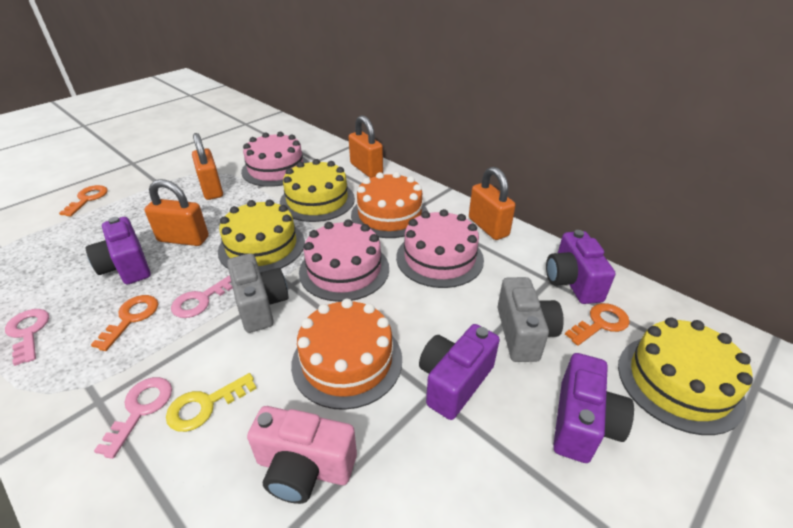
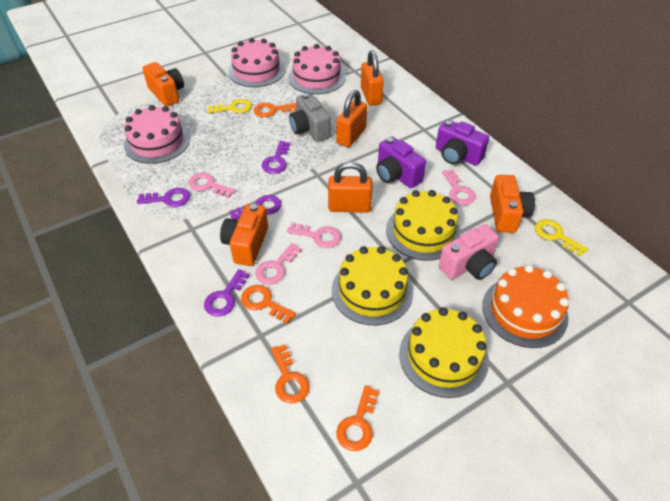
grey camera: 2 -> 1
orange cake: 2 -> 1
orange camera: 0 -> 3
orange key: 3 -> 4
orange padlock: 4 -> 3
pink key: 3 -> 4
purple camera: 4 -> 2
purple key: 0 -> 4
yellow key: 1 -> 2

